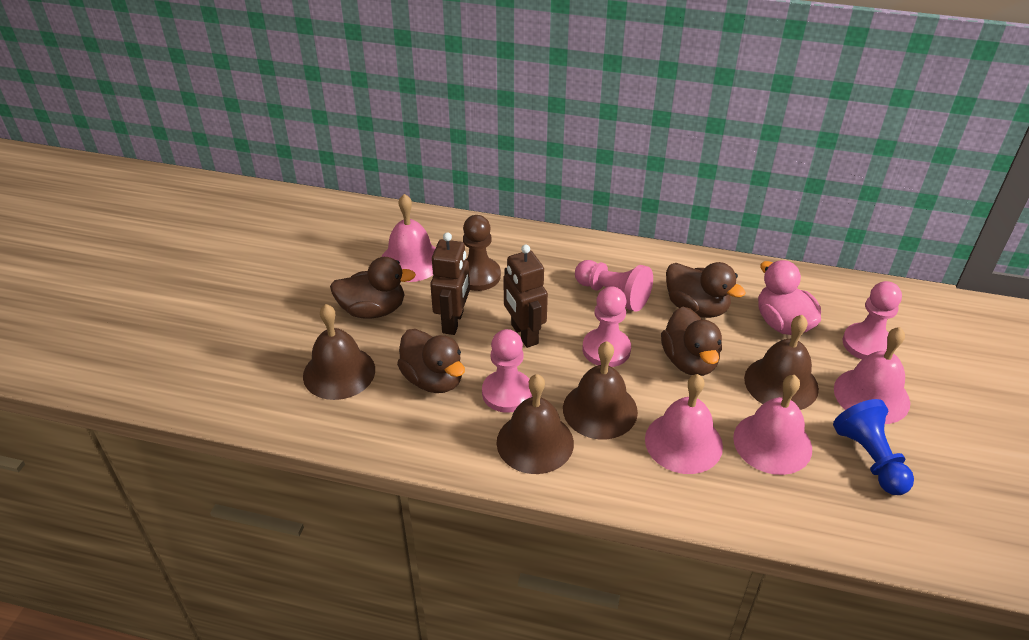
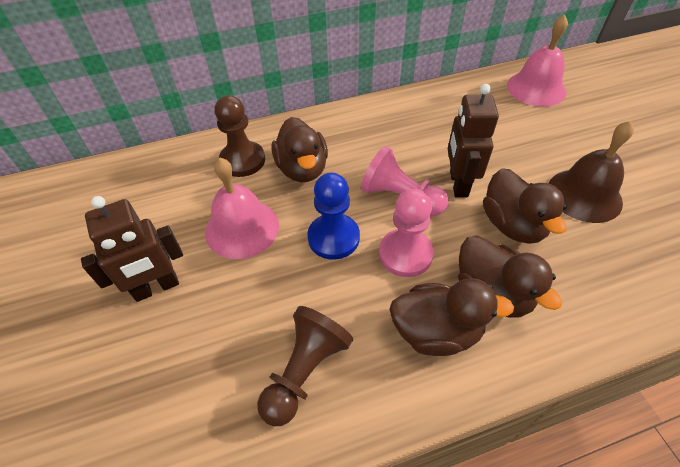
brown bell: 4 -> 1
brown pawn: 1 -> 2
pink bell: 4 -> 2
pink duck: 1 -> 0
pink pawn: 4 -> 2

